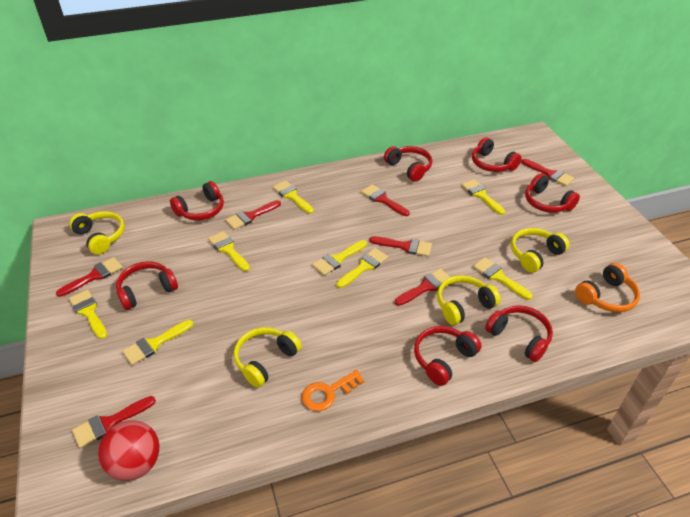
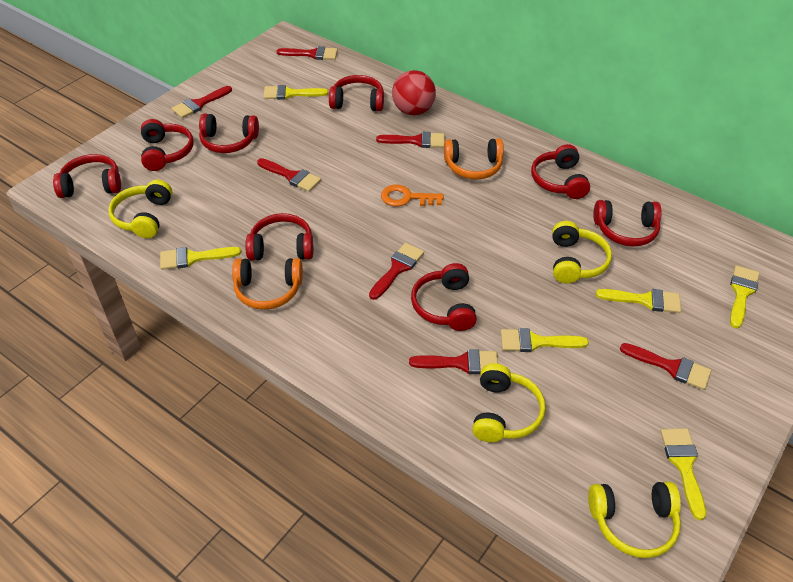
orange headphones: 1 -> 2
red headphones: 7 -> 8
yellow brush: 8 -> 6

